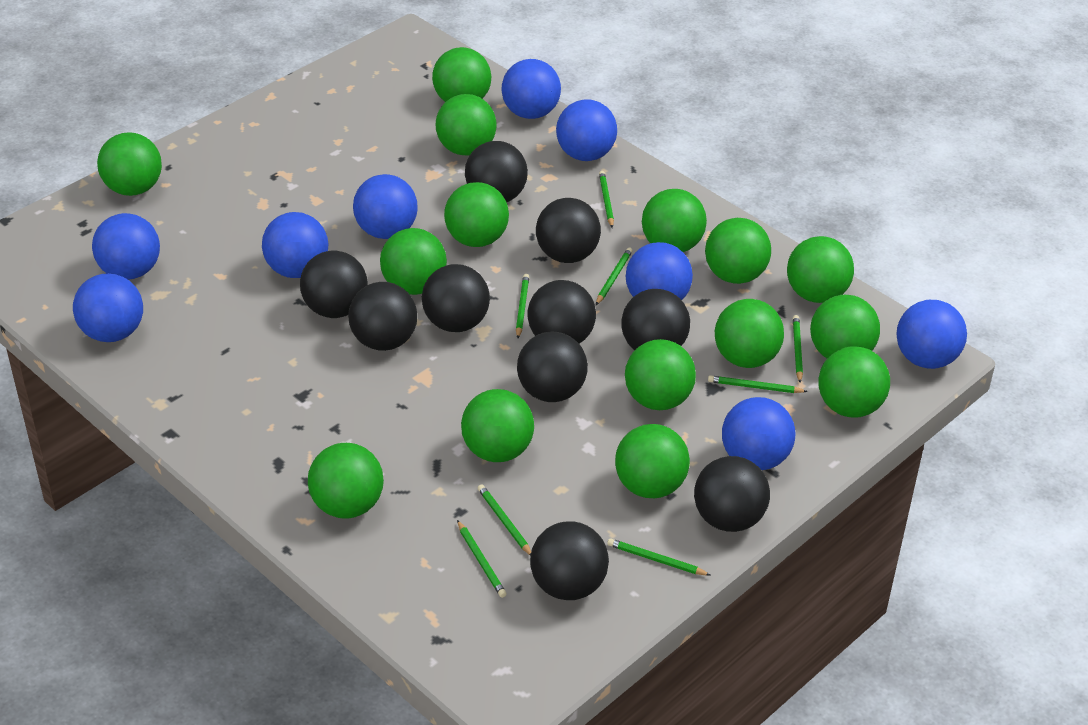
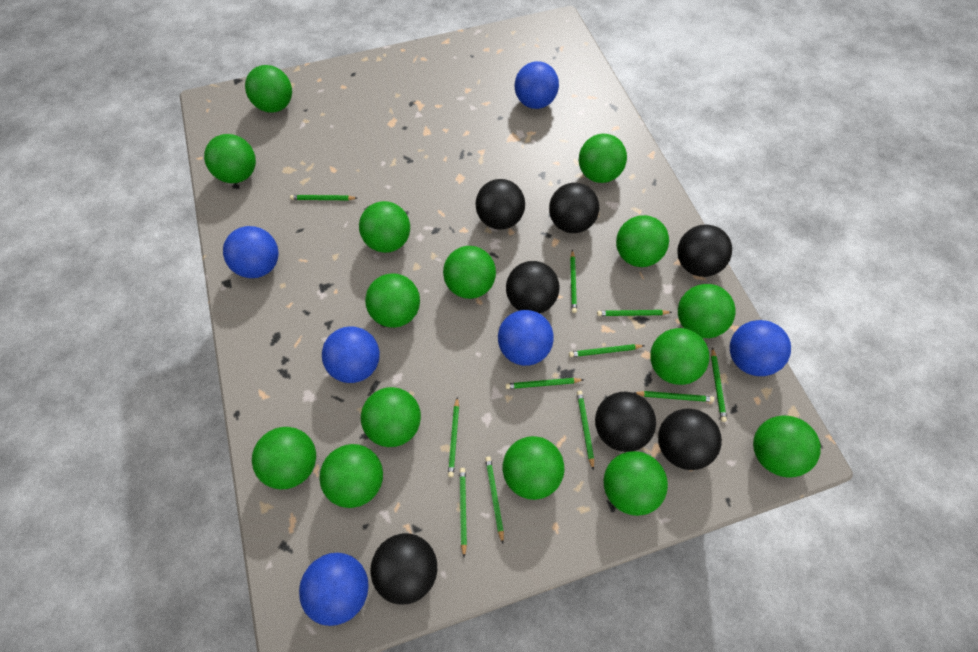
black ball: 10 -> 7
blue ball: 9 -> 6
green pencil: 8 -> 11

